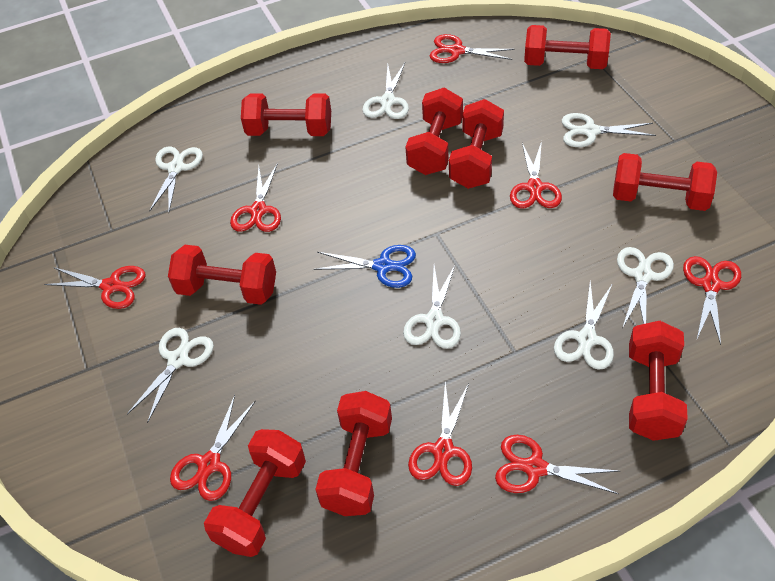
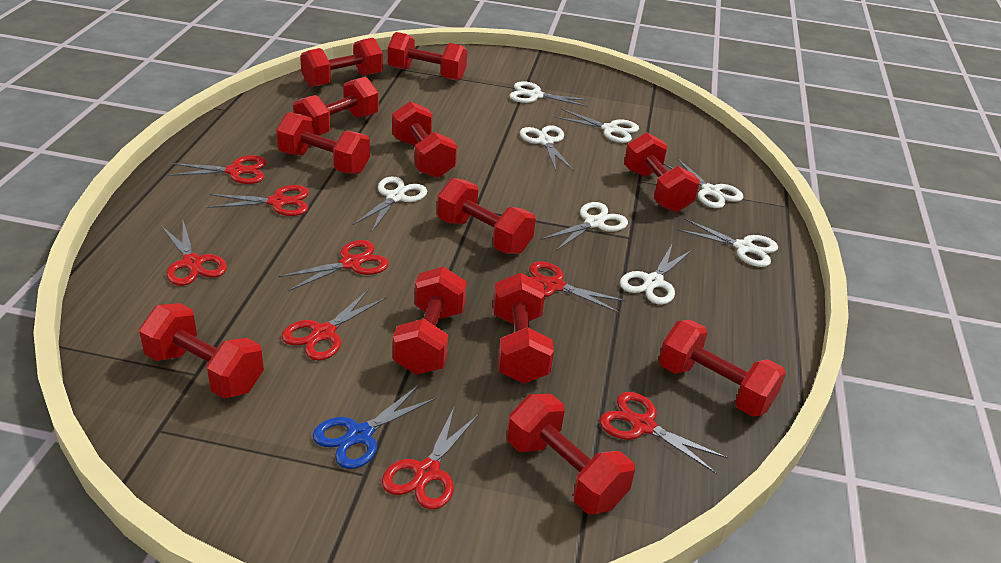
red dumbbell: 9 -> 12
white scissors: 7 -> 8

